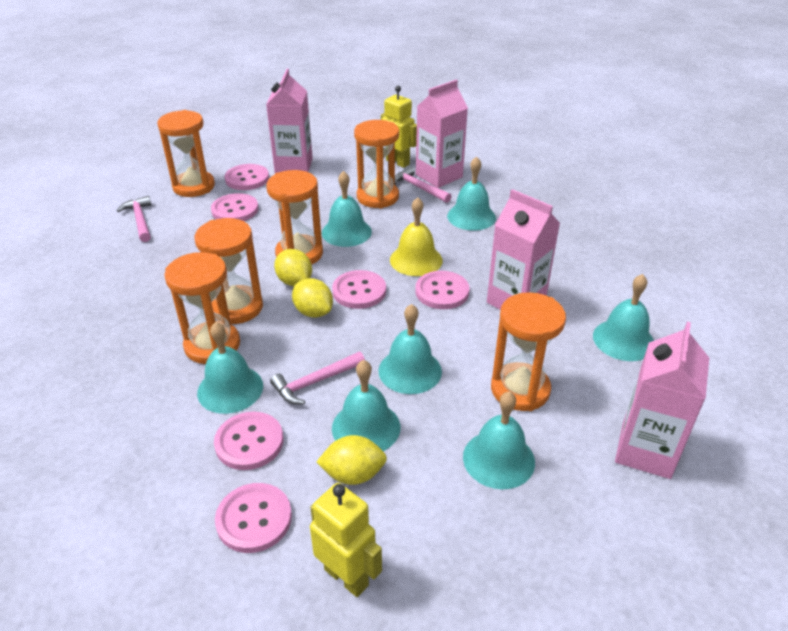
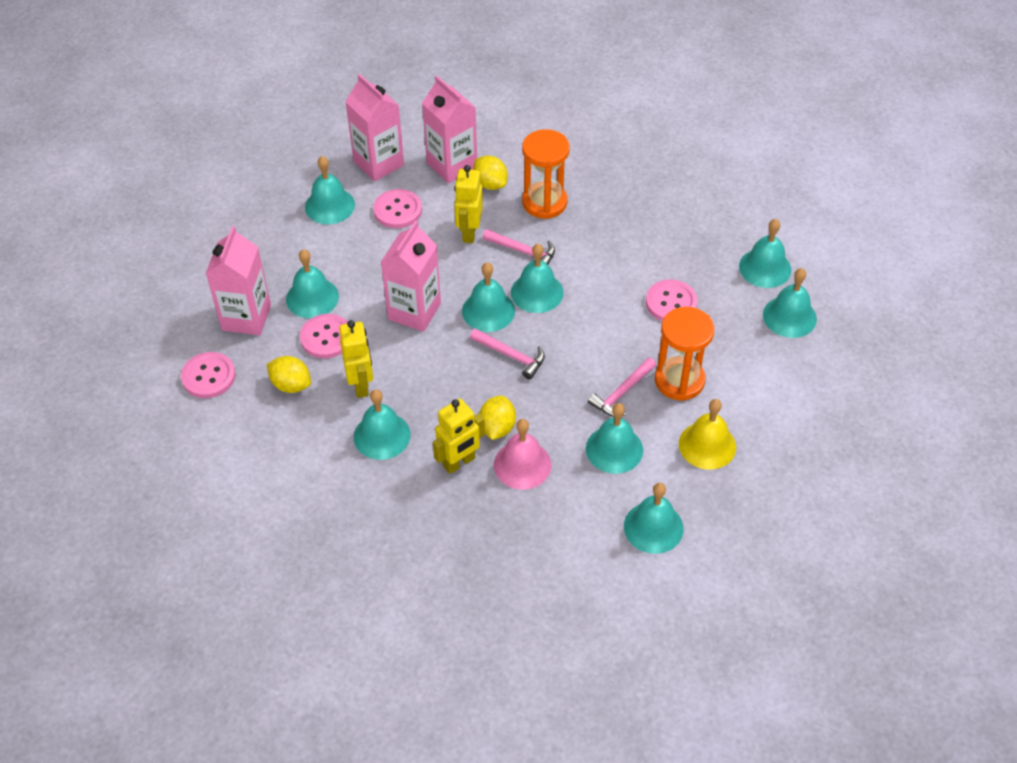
orange hourglass: 6 -> 2
pink bell: 0 -> 1
pink button: 6 -> 4
turquoise bell: 7 -> 9
yellow robot: 2 -> 3

